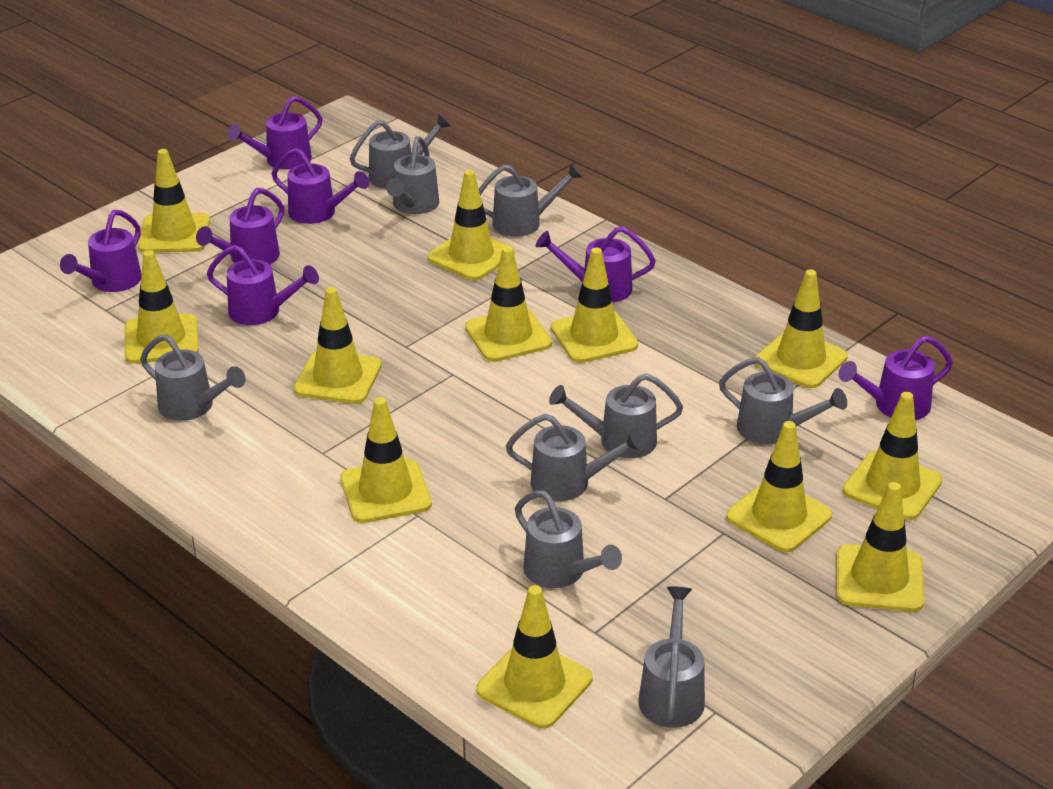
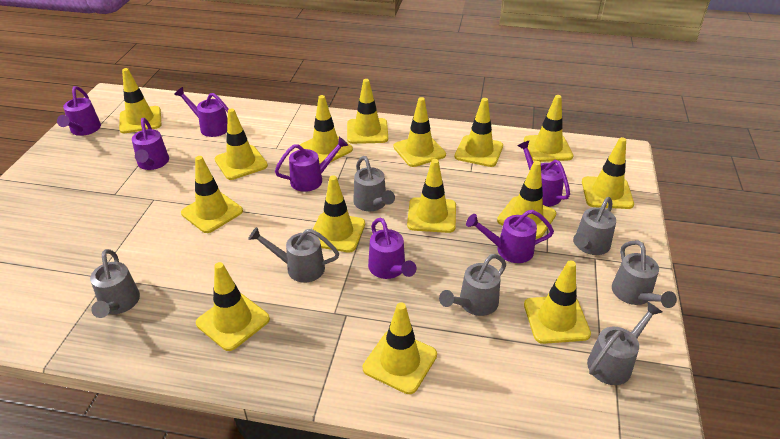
grey watering can: 9 -> 7
yellow traffic cone: 12 -> 15

